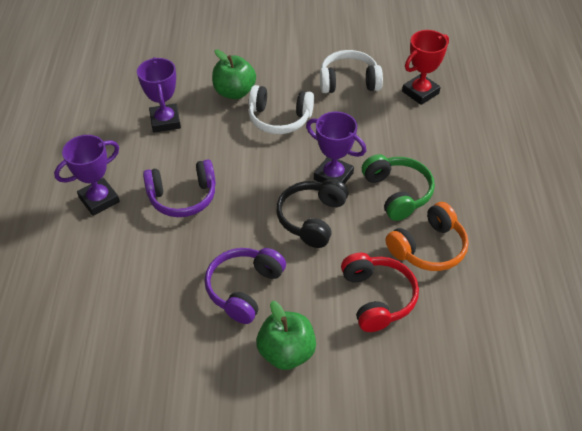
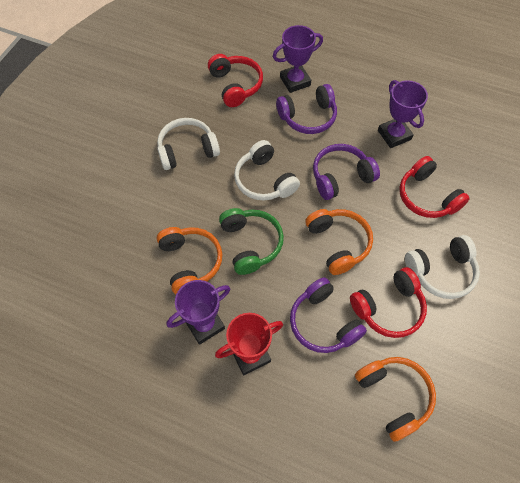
black headphones: 1 -> 0
green apple: 2 -> 0
orange headphones: 1 -> 3
purple headphones: 2 -> 3
red headphones: 1 -> 3
white headphones: 2 -> 3

